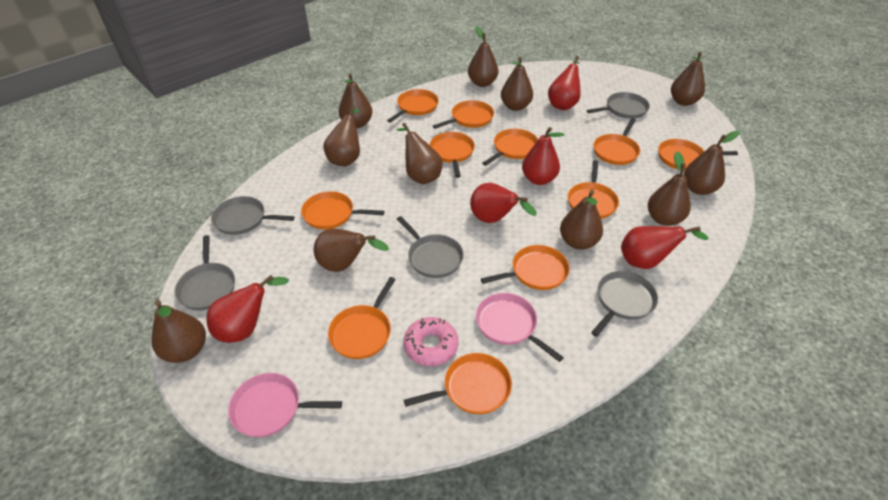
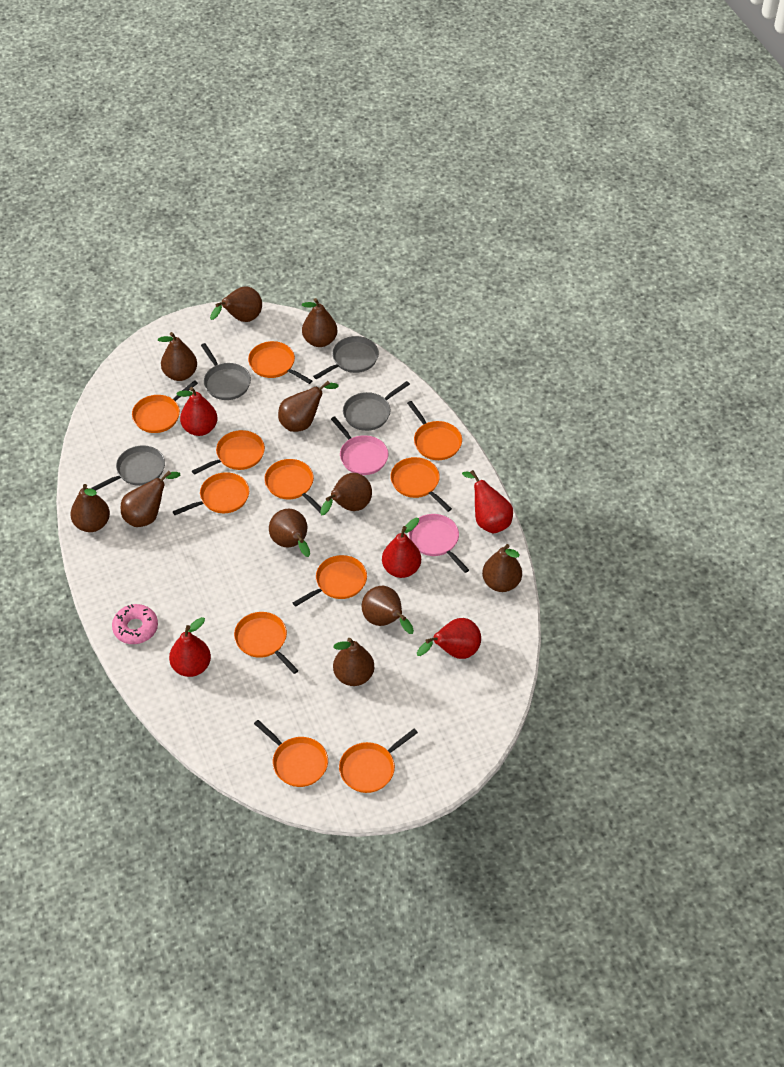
grey pan: 5 -> 4

